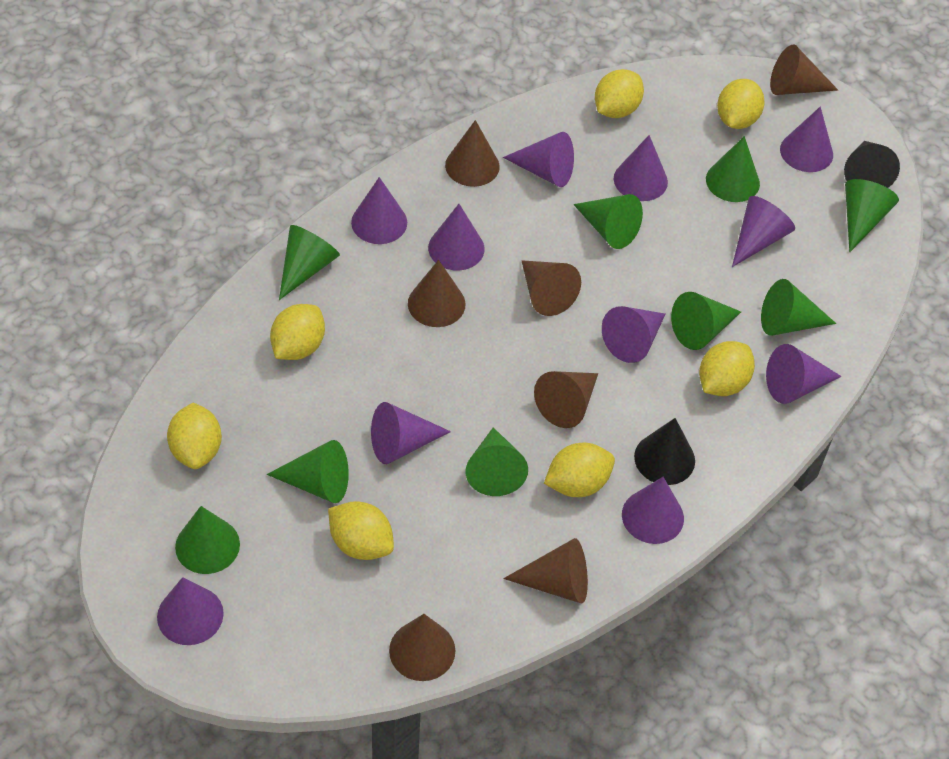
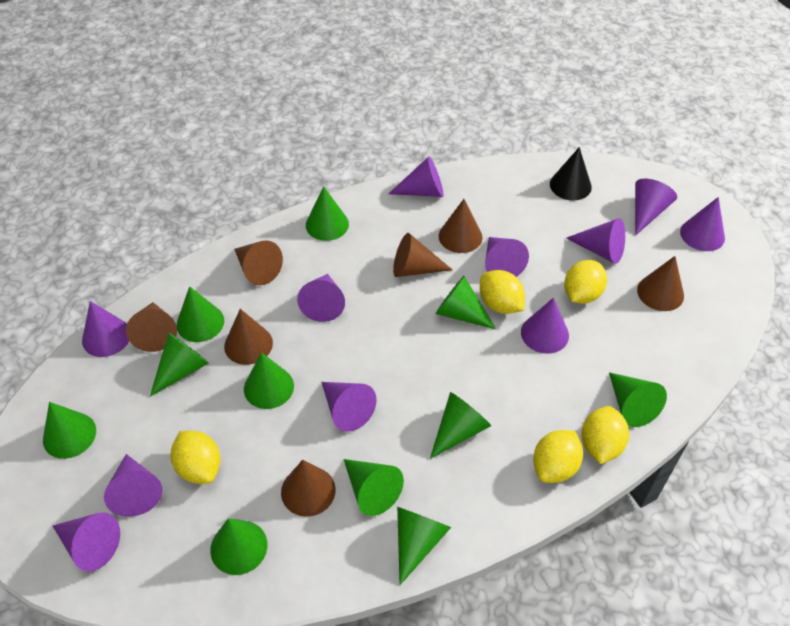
black cone: 2 -> 1
green cone: 9 -> 11
yellow lemon: 7 -> 5

